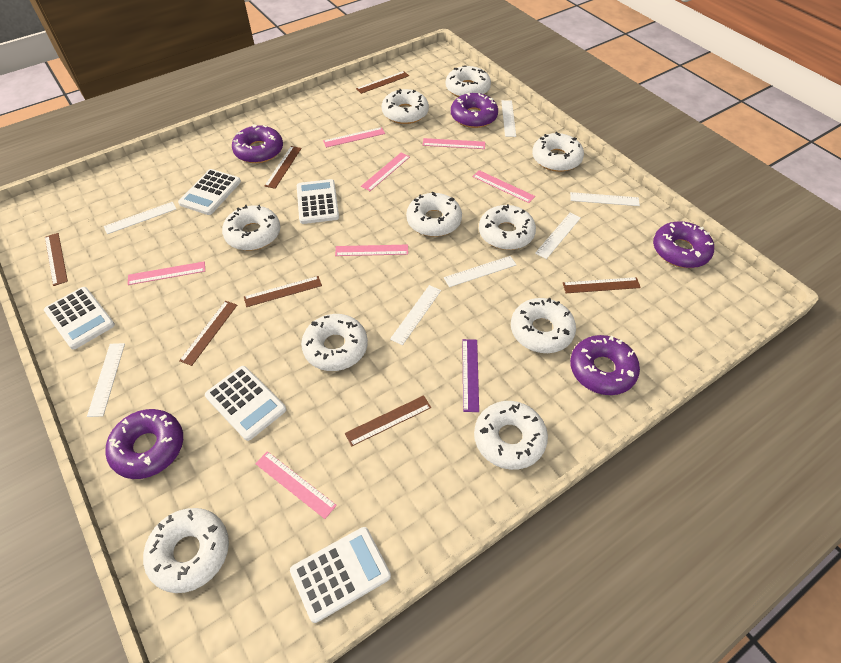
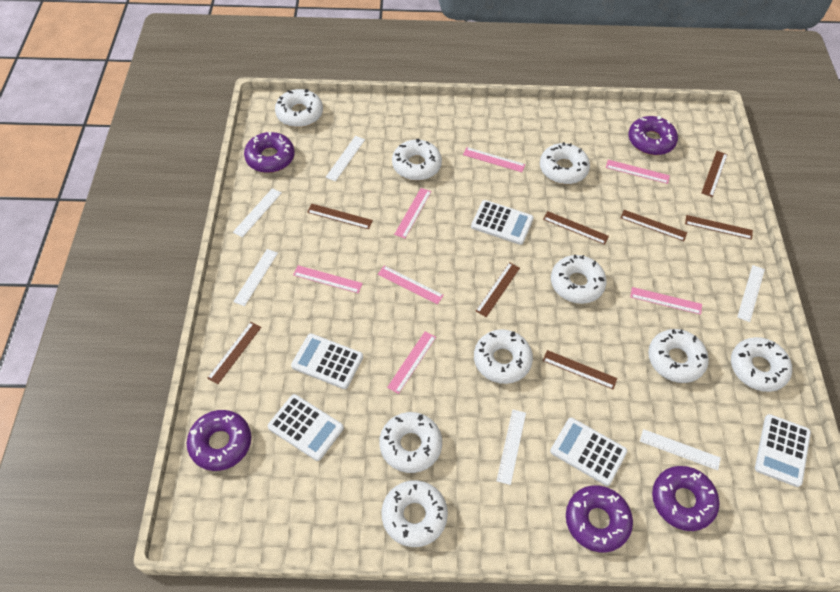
brown ruler: 7 -> 8
purple ruler: 1 -> 0
white donut: 10 -> 9
white ruler: 7 -> 6

